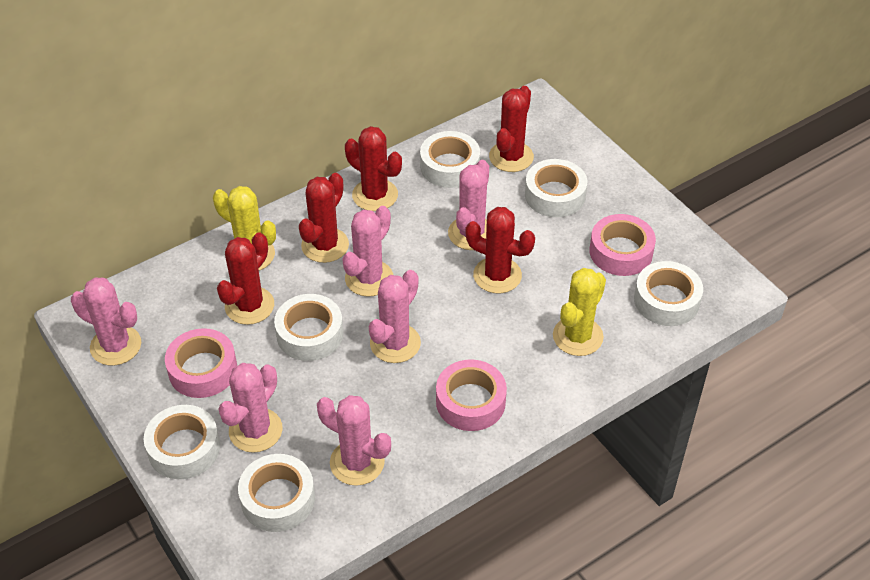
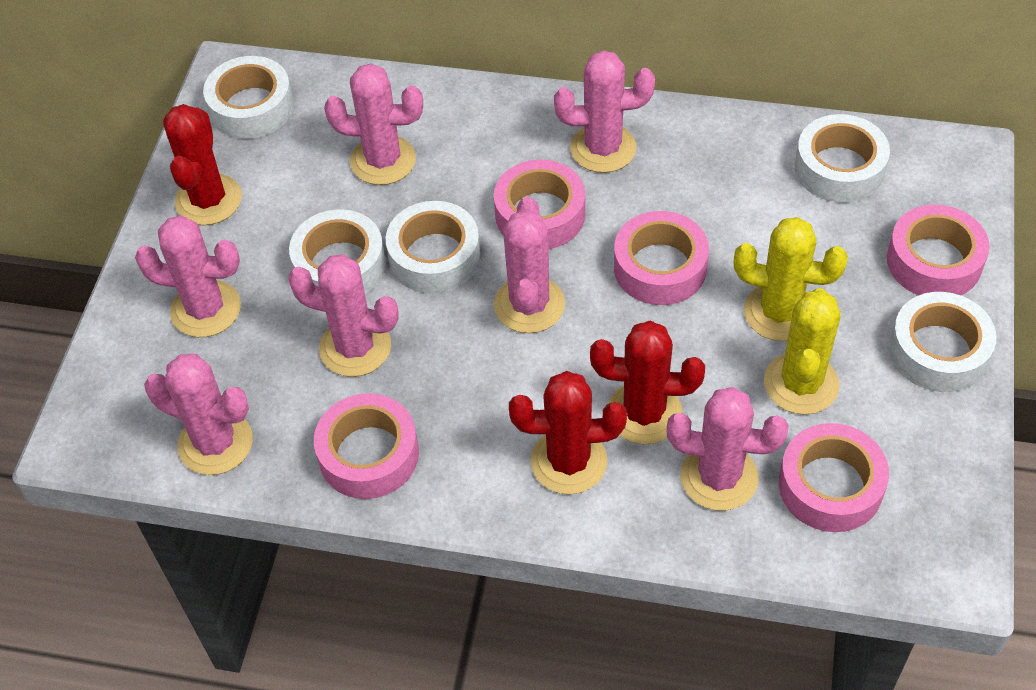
pink cactus: 6 -> 7
pink tape: 3 -> 5
red cactus: 5 -> 3
white tape: 6 -> 5

